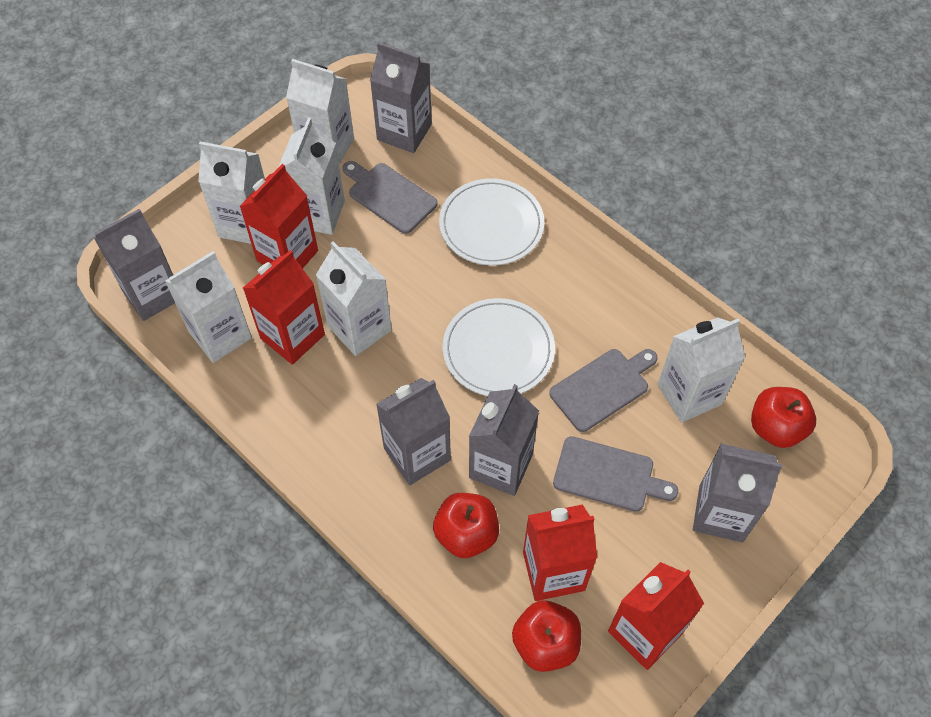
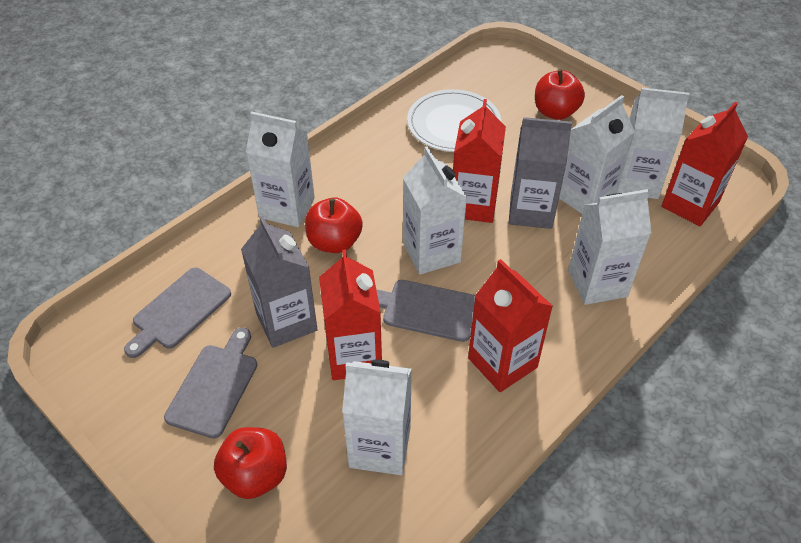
grey carton: 5 -> 2
white plate: 2 -> 1

